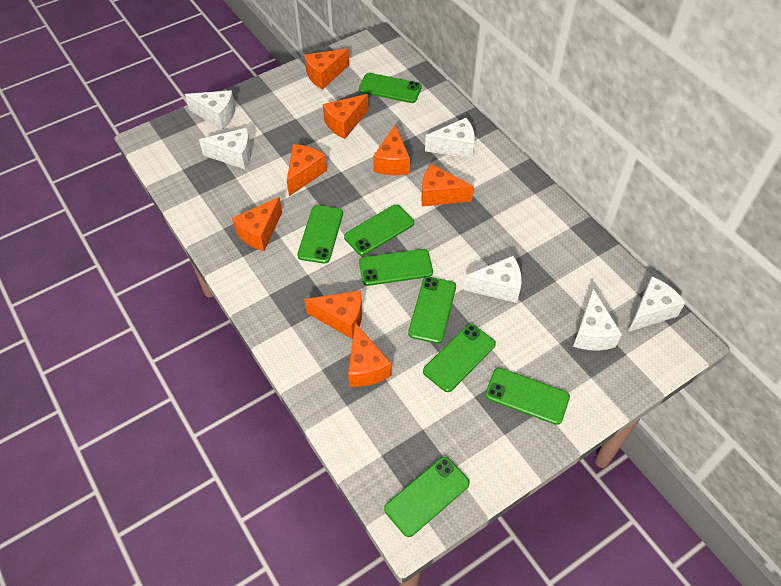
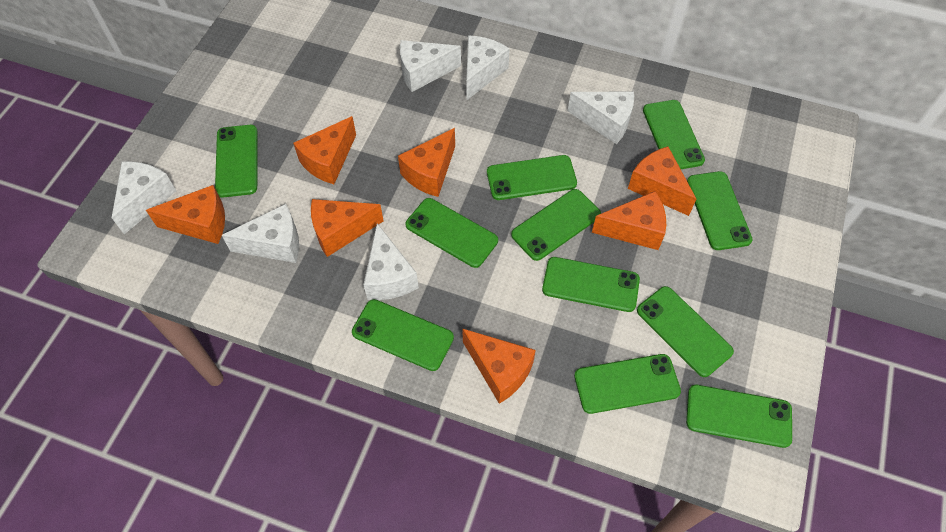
green phone: 8 -> 11
orange cheese: 8 -> 7

